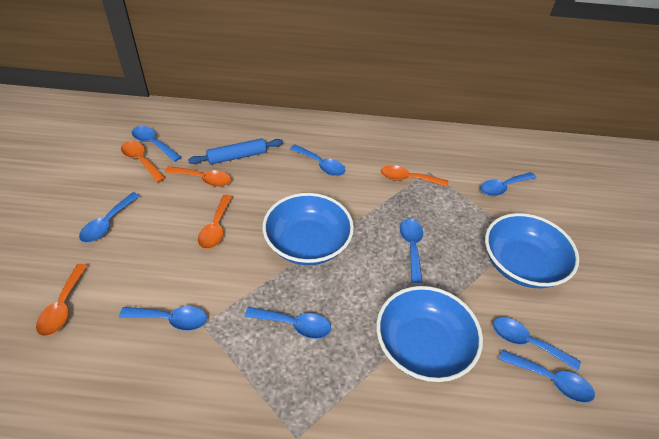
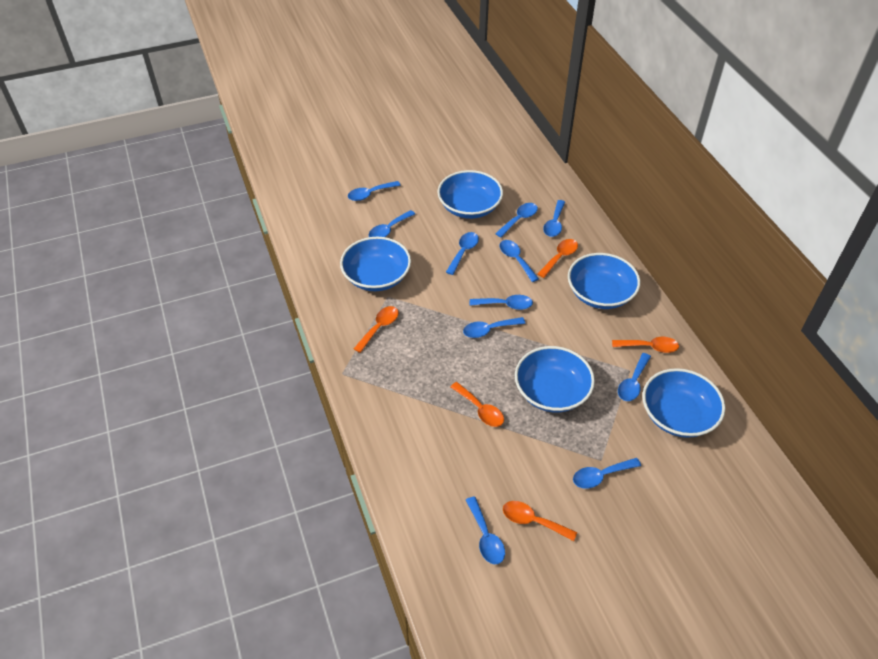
blue bowl: 3 -> 5
blue rolling pin: 1 -> 0
blue spoon: 9 -> 11

